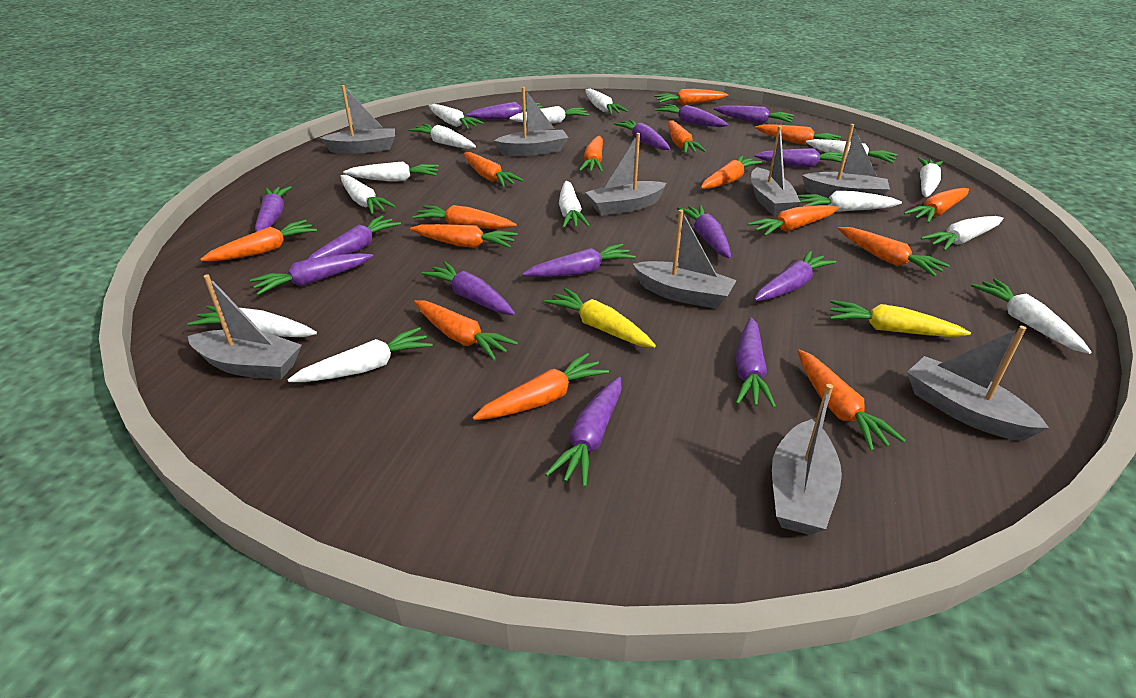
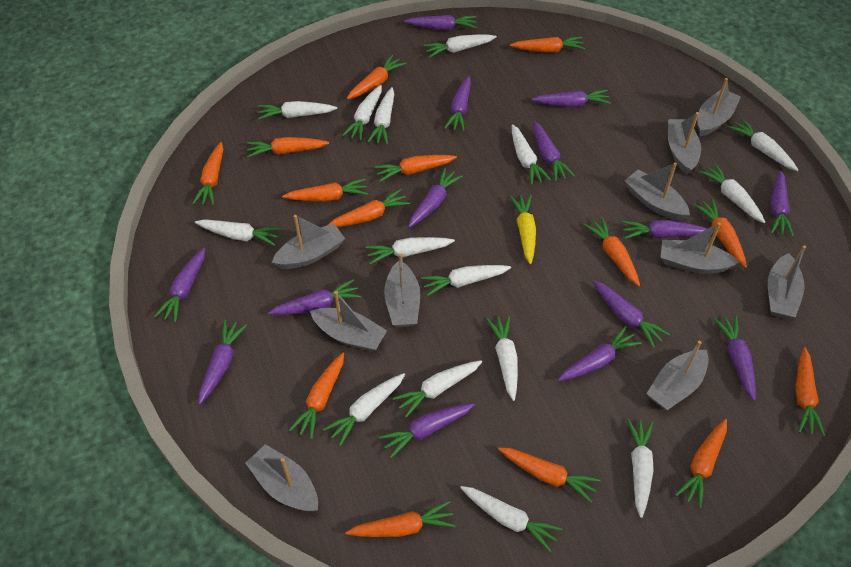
grey boat: 9 -> 10
orange carrot: 15 -> 14
white carrot: 14 -> 15
yellow carrot: 2 -> 1

